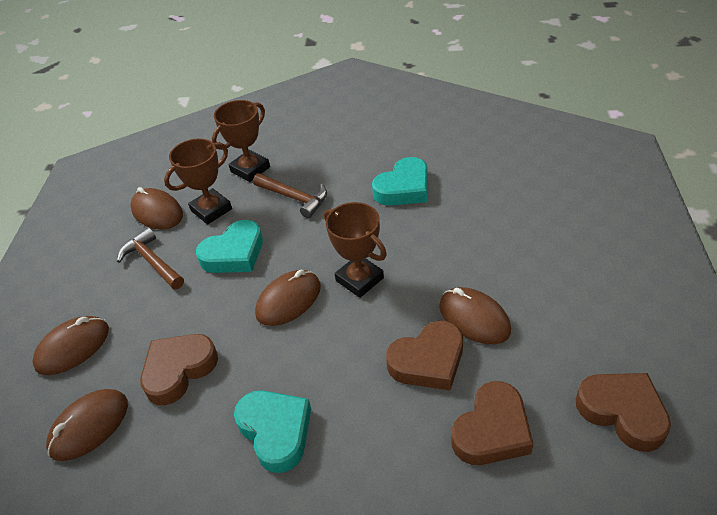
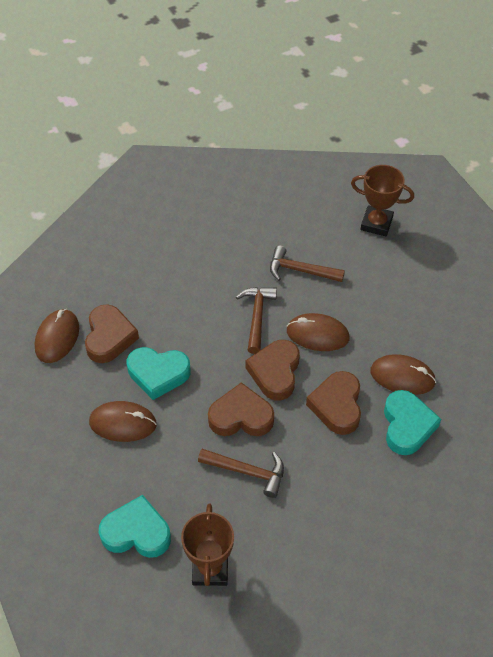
brown hammer: 2 -> 3
brown mouse: 5 -> 4
brown trophy: 3 -> 2

